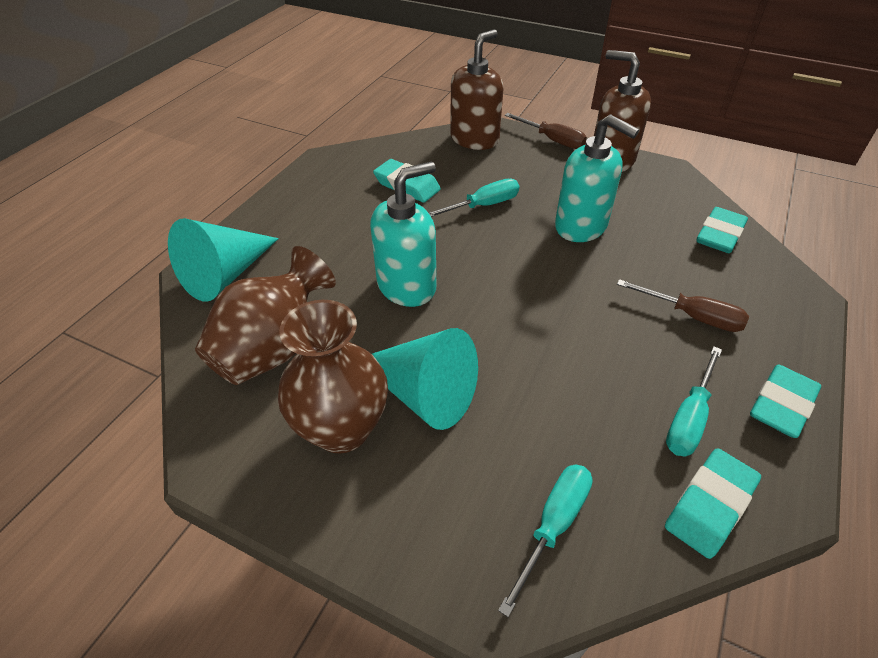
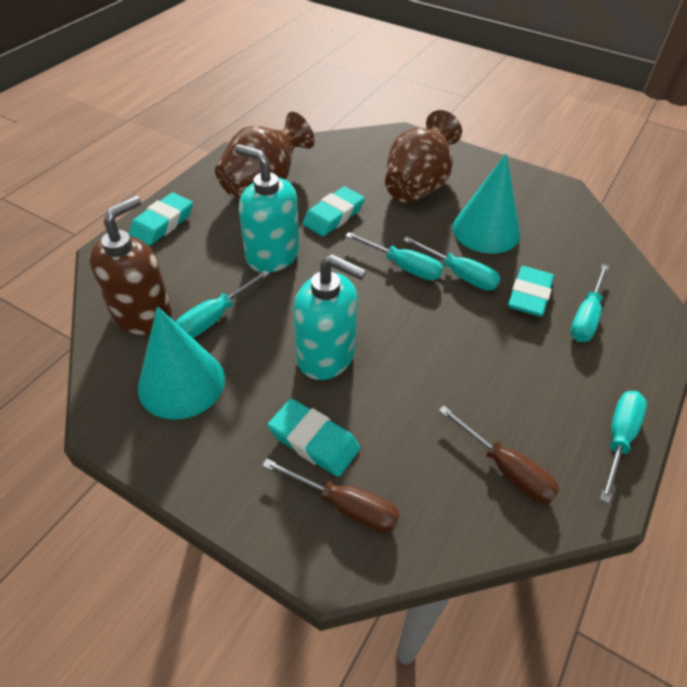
brown soap dispenser: 2 -> 1
turquoise screwdriver: 3 -> 5

